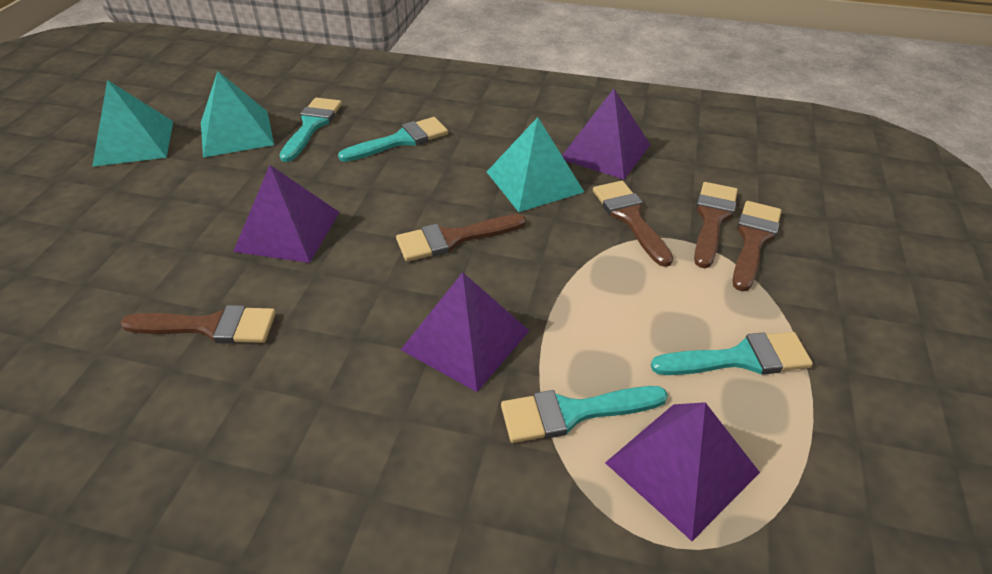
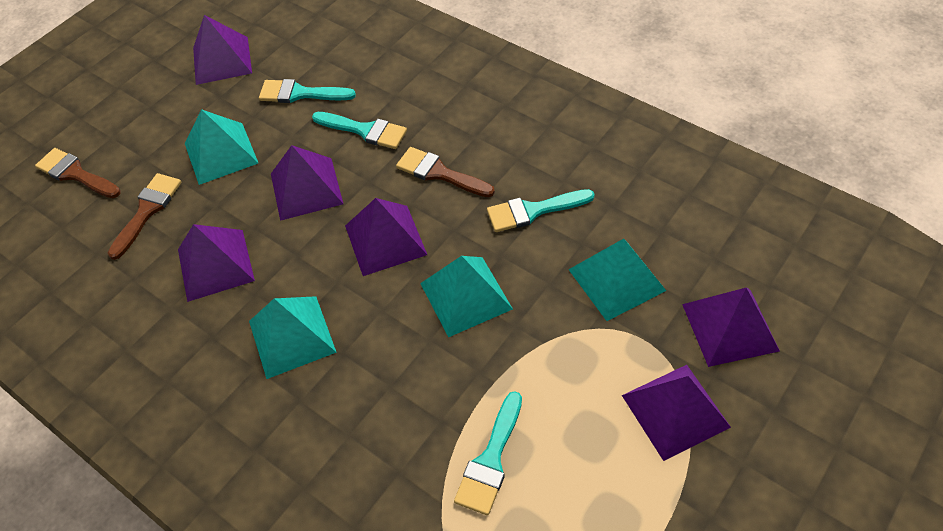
brown brush: 5 -> 3
purple pyramid: 4 -> 6
turquoise pyramid: 3 -> 4

